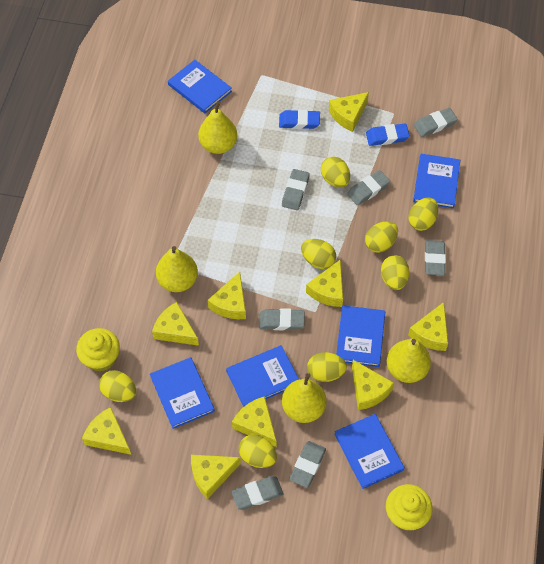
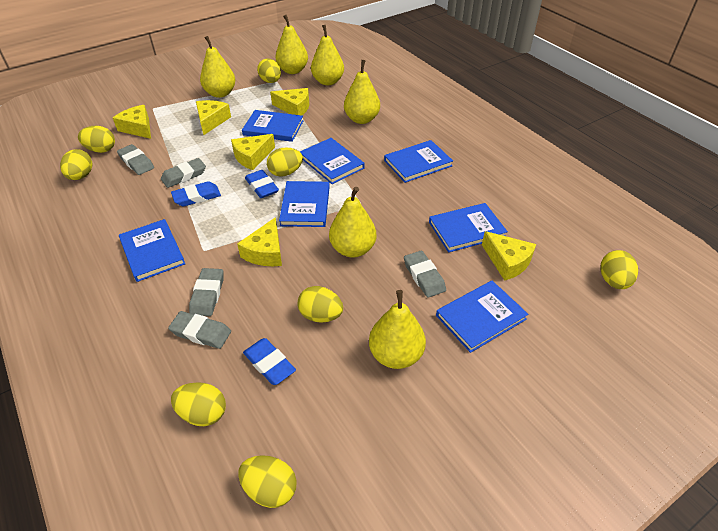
blue book: 6 -> 7
blue eraser: 2 -> 3
grey eraser: 7 -> 5
yellow cheese: 9 -> 6
yellow cupcake: 2 -> 0
yellow pear: 4 -> 6

